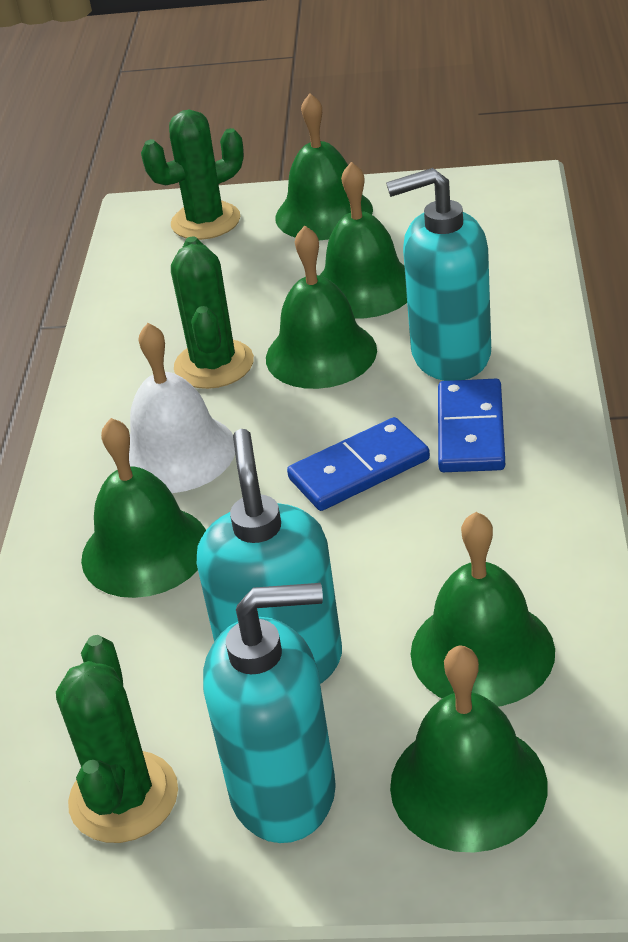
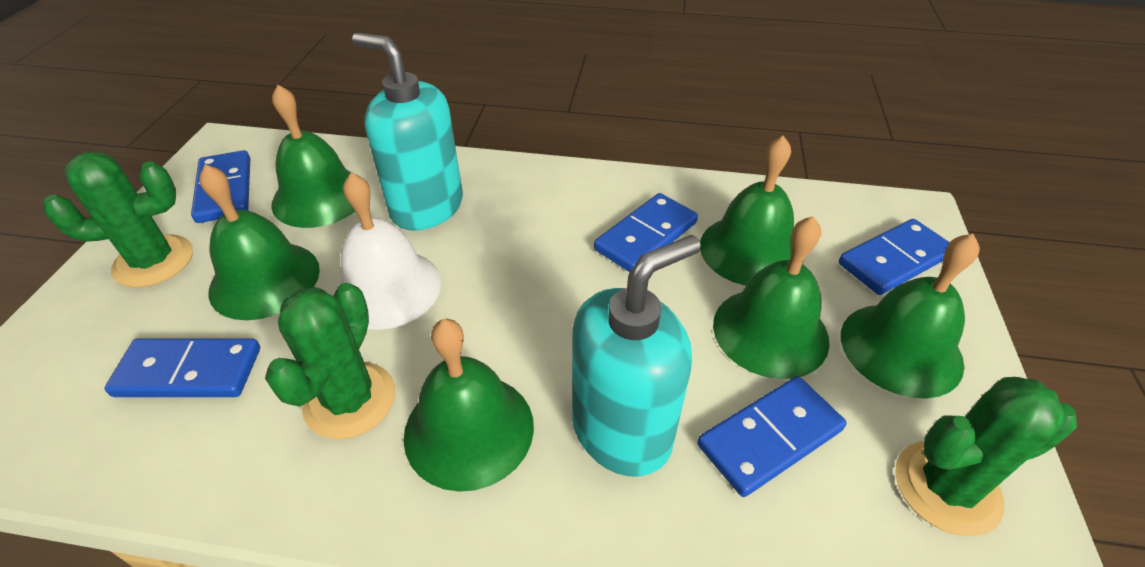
blue domino: 2 -> 5
turquoise soap dispenser: 3 -> 2

